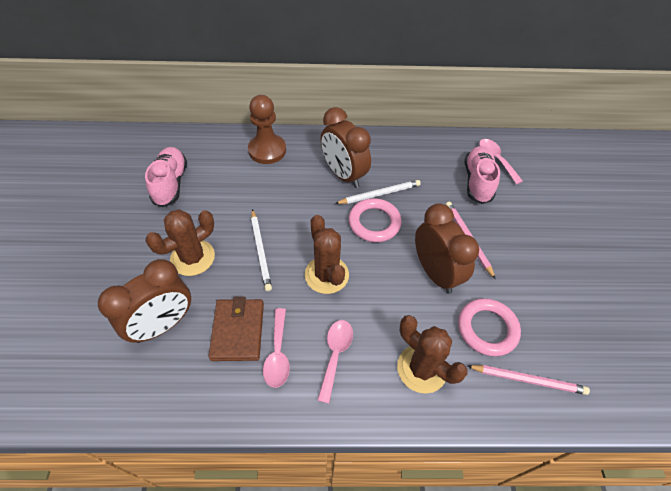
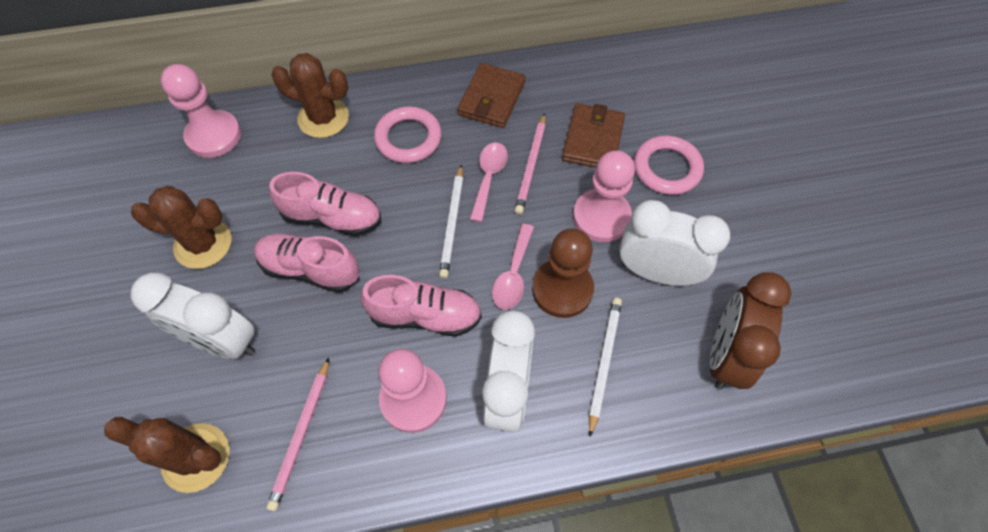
brown clock: 3 -> 1
brown wallet: 1 -> 2
pink pawn: 0 -> 3
pink shoe: 2 -> 3
pink spoon: 3 -> 2
white clock: 0 -> 3

